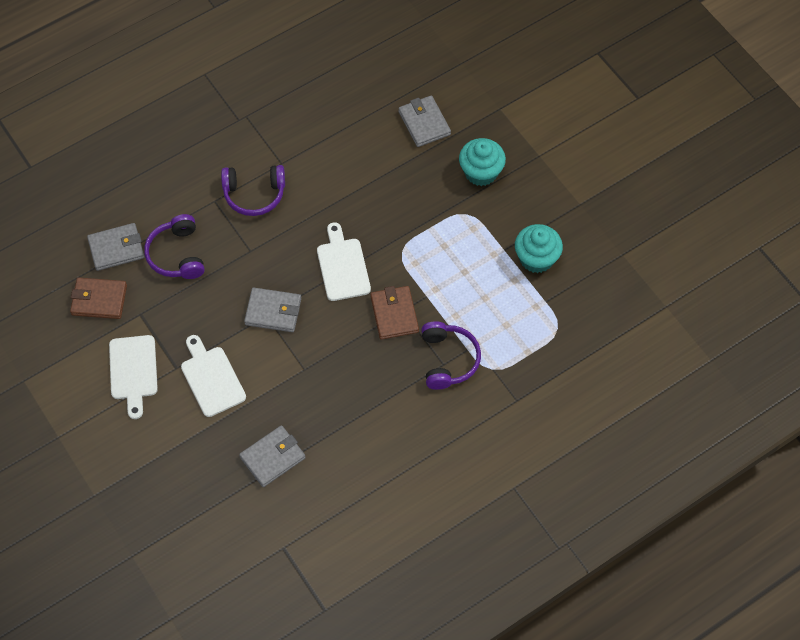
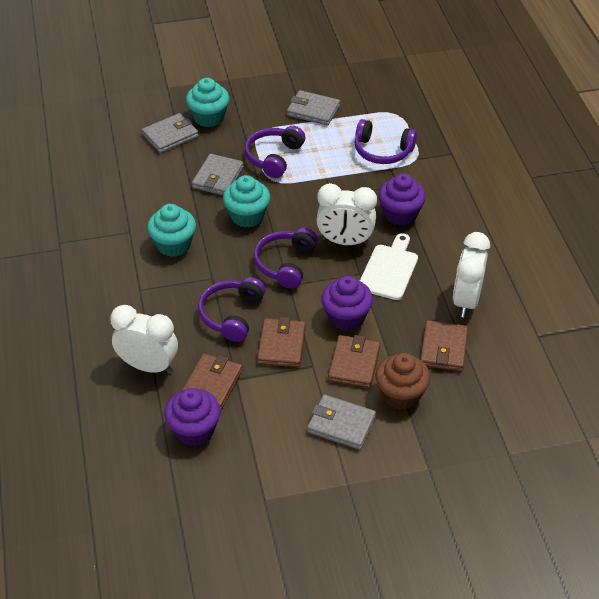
brown cupcake: 0 -> 1
brown wallet: 2 -> 4
purple cupcake: 0 -> 3
purple headphones: 3 -> 4
turquoise cupcake: 2 -> 3
white clock: 0 -> 3
white cutting board: 3 -> 1

